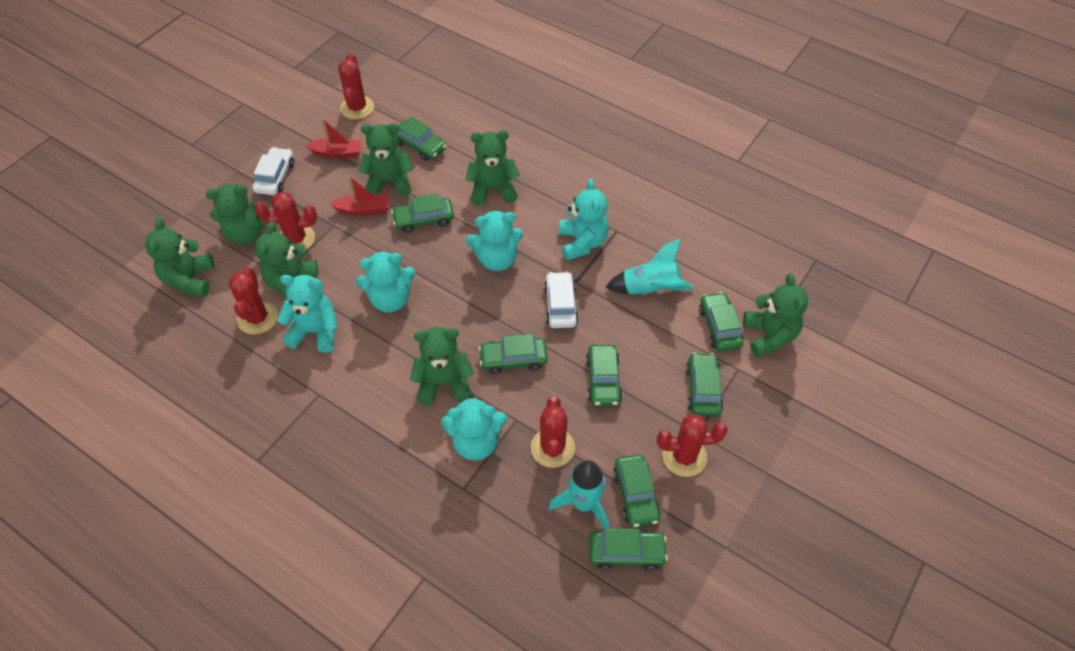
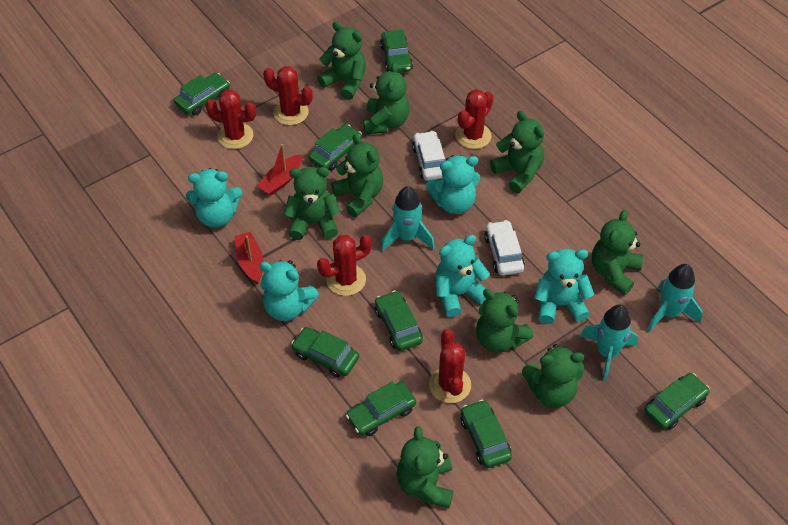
green teddy bear: 7 -> 9
turquoise rocket: 2 -> 3

